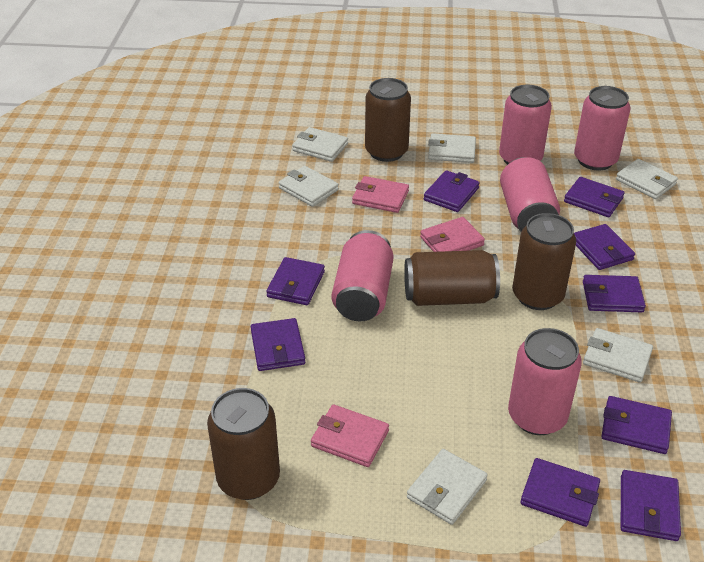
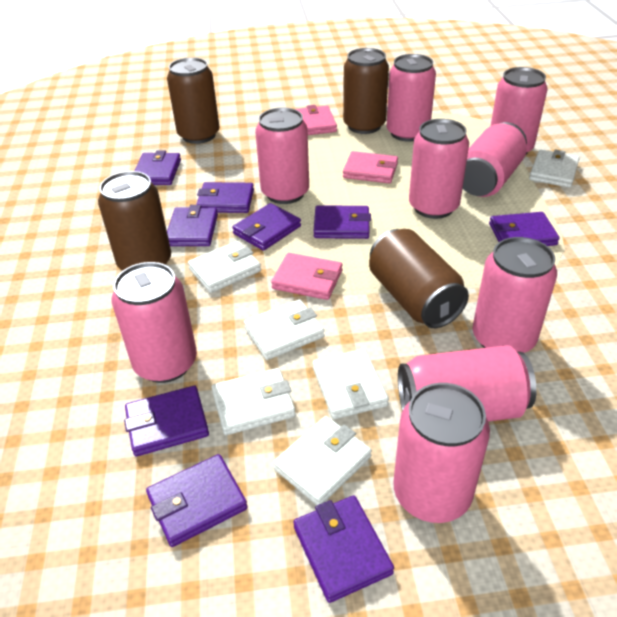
pink can: 5 -> 9

